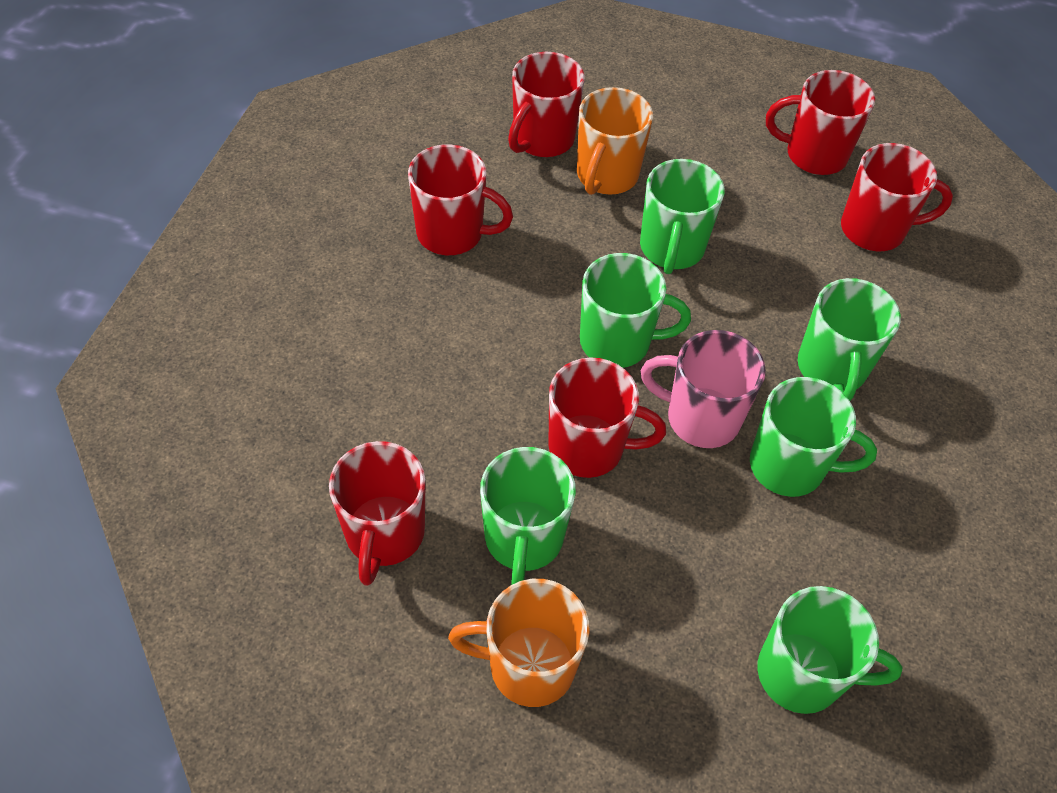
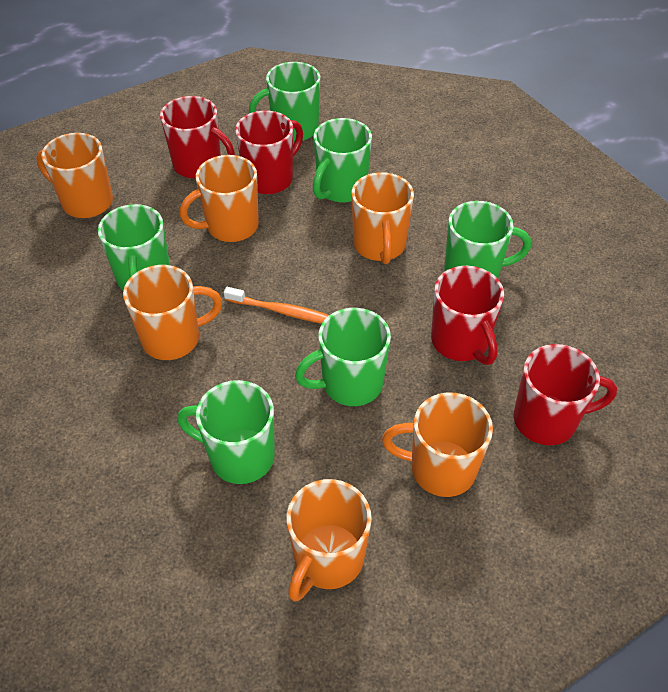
orange mug: 2 -> 6
orange toothbrush: 0 -> 1
pink mug: 1 -> 0
red mug: 6 -> 4

